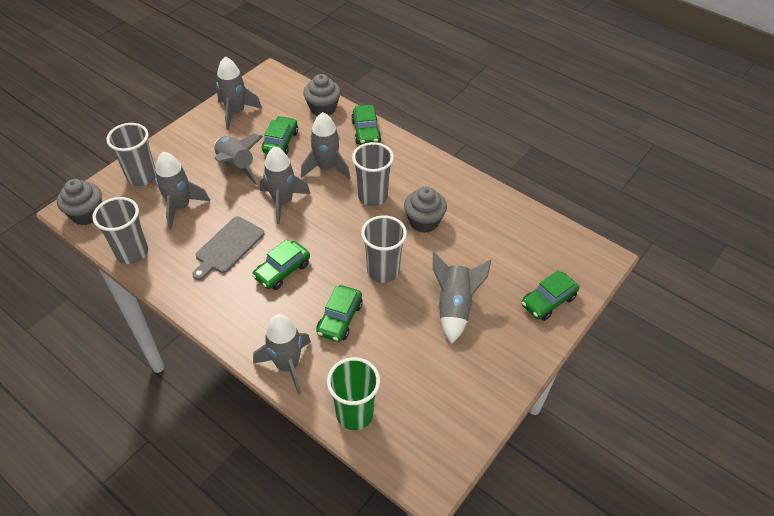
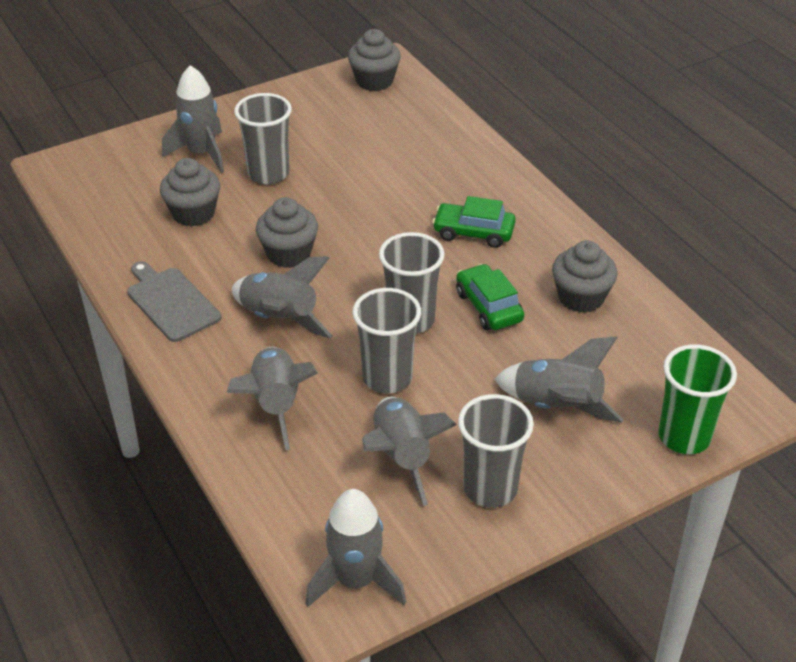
green car: 5 -> 2
grey cupcake: 3 -> 4
grey rocket: 7 -> 6

